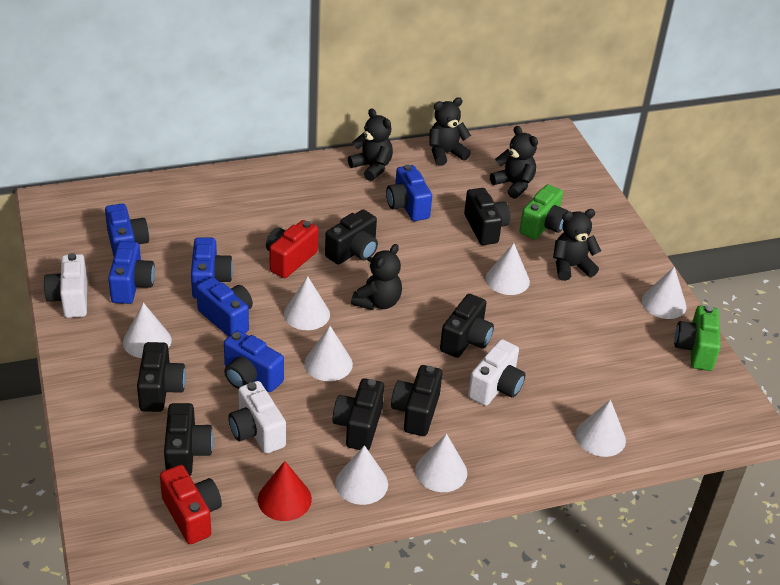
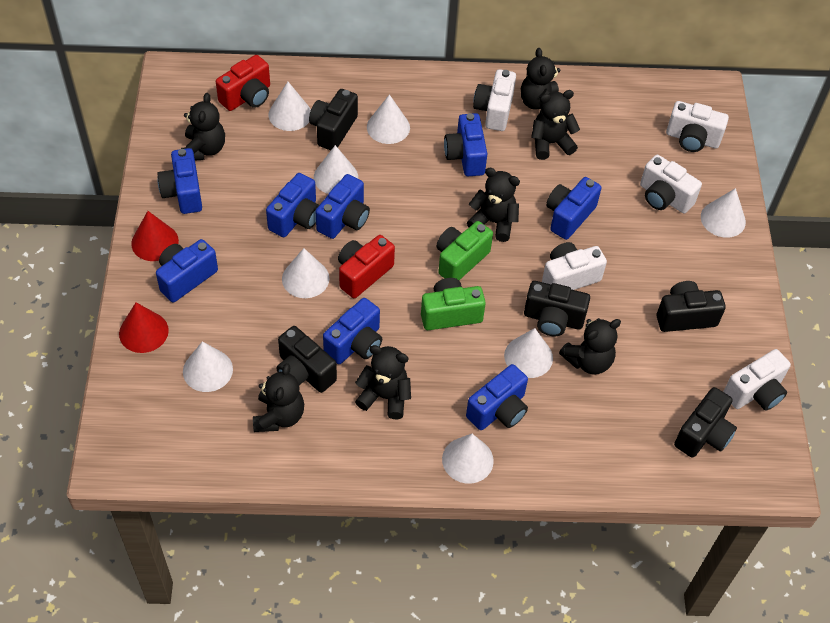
black camera: 7 -> 5
black teddy bear: 5 -> 7
blue camera: 6 -> 8
red cone: 1 -> 2
white camera: 3 -> 5

